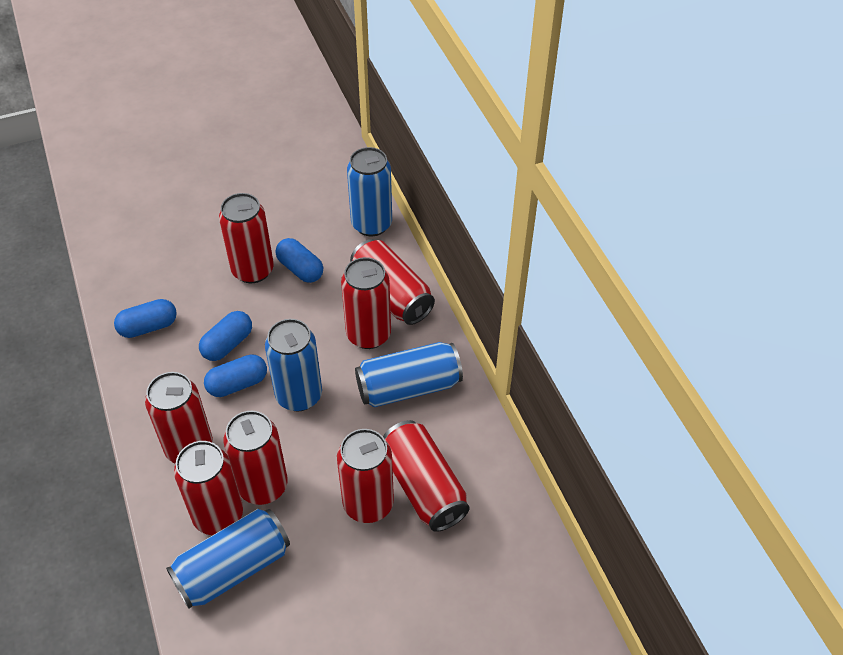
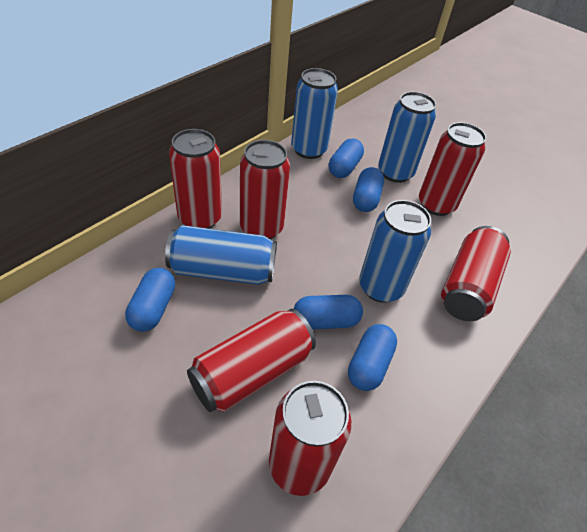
blue capsule: 4 -> 5
red can: 8 -> 6

